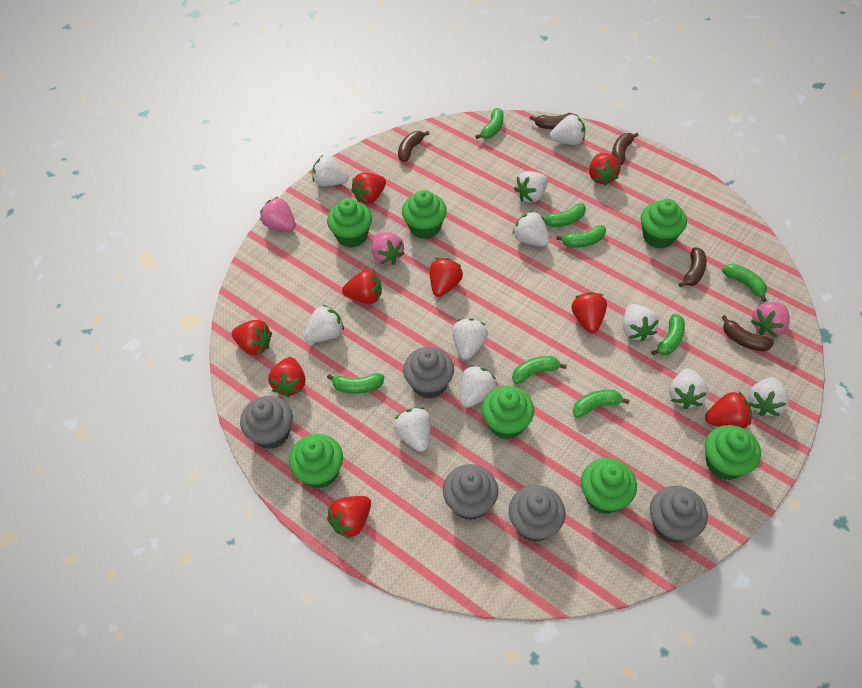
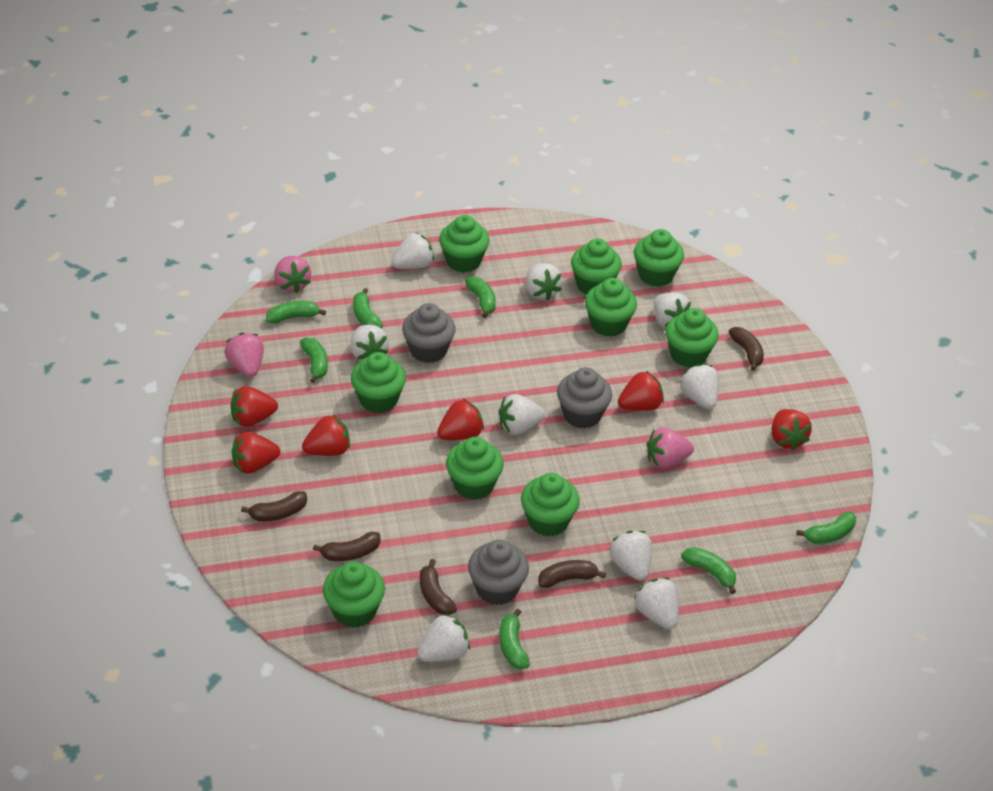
green banana: 8 -> 7
green cupcake: 7 -> 9
grey cupcake: 5 -> 3
red strawberry: 9 -> 6
white strawberry: 11 -> 9

